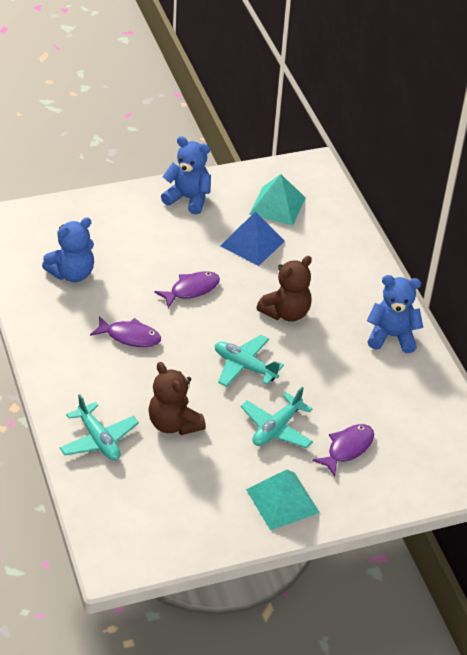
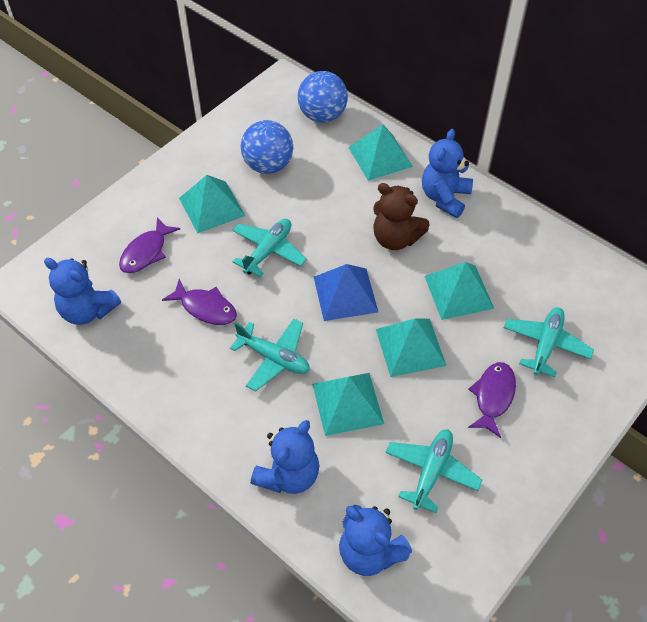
blue ball: 0 -> 2
blue teddy bear: 3 -> 4
brown teddy bear: 2 -> 1
turquoise plane: 3 -> 4
turquoise pyramid: 2 -> 5

